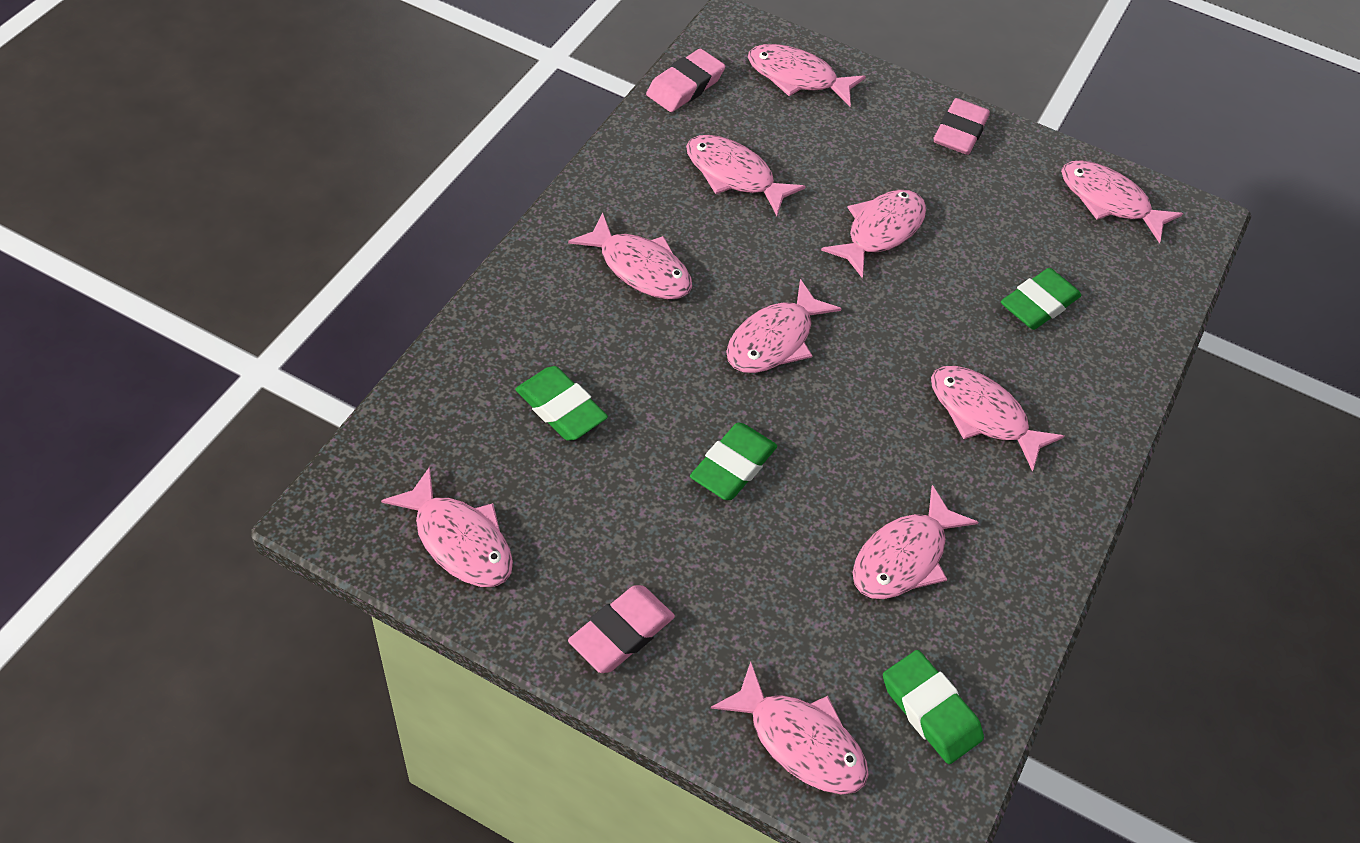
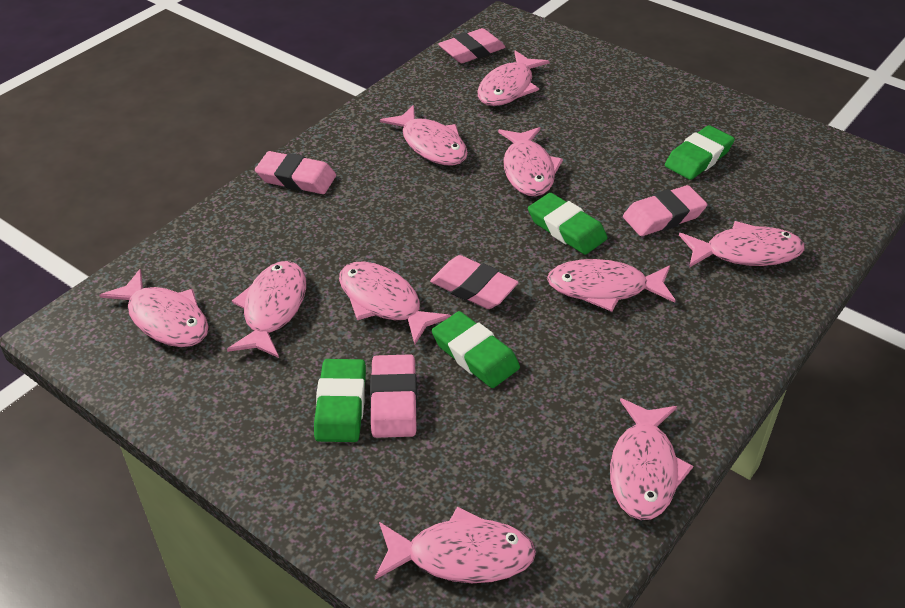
pink eraser: 3 -> 5

